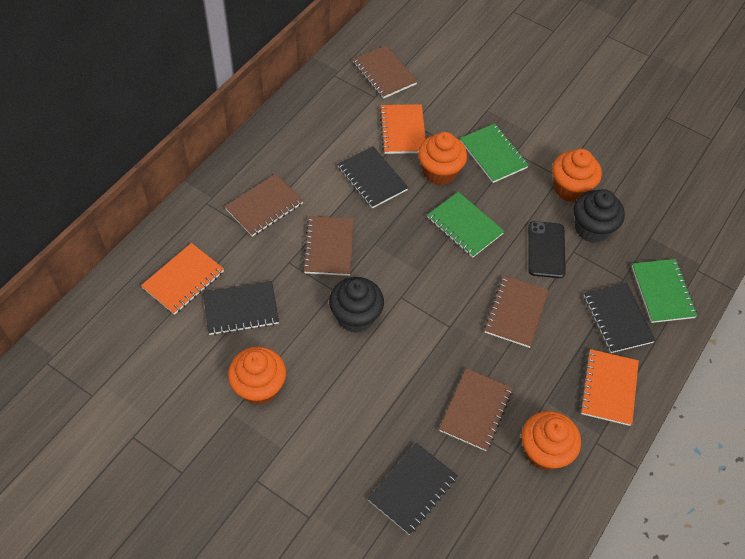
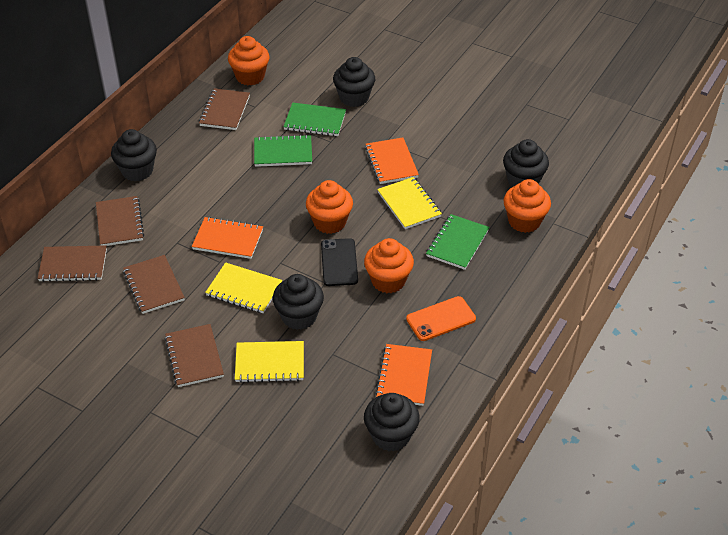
black cupcake: 2 -> 5
black notebook: 4 -> 0
orange phone: 0 -> 1
yellow notebook: 0 -> 3

